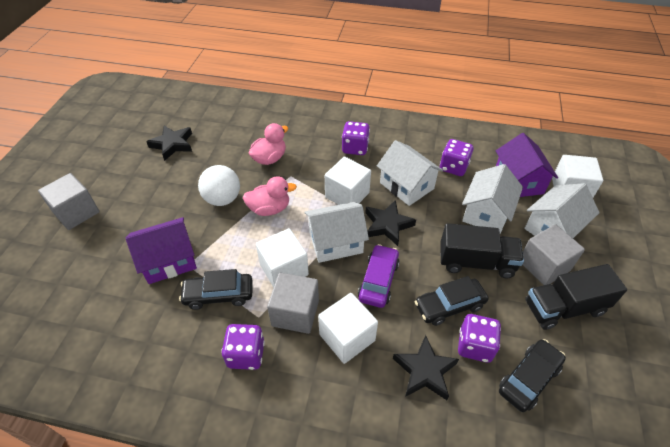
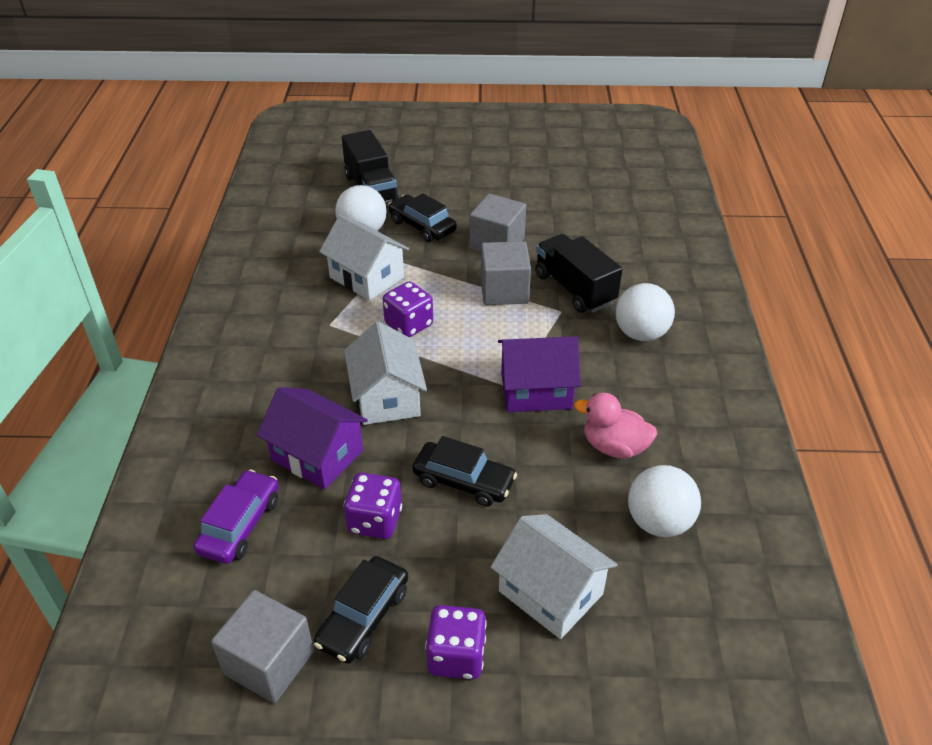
black star: 3 -> 0
pink duck: 2 -> 1
purple dice: 4 -> 3
white ball: 1 -> 3
white cube: 4 -> 0
white house: 4 -> 3

